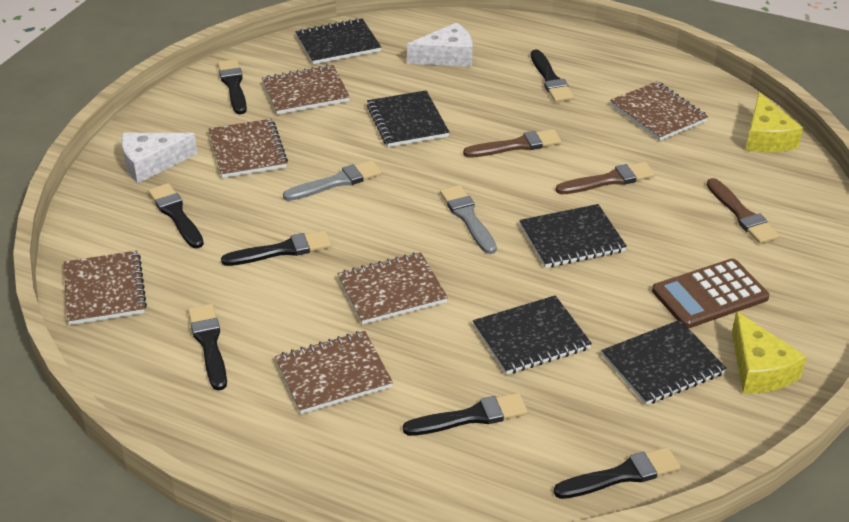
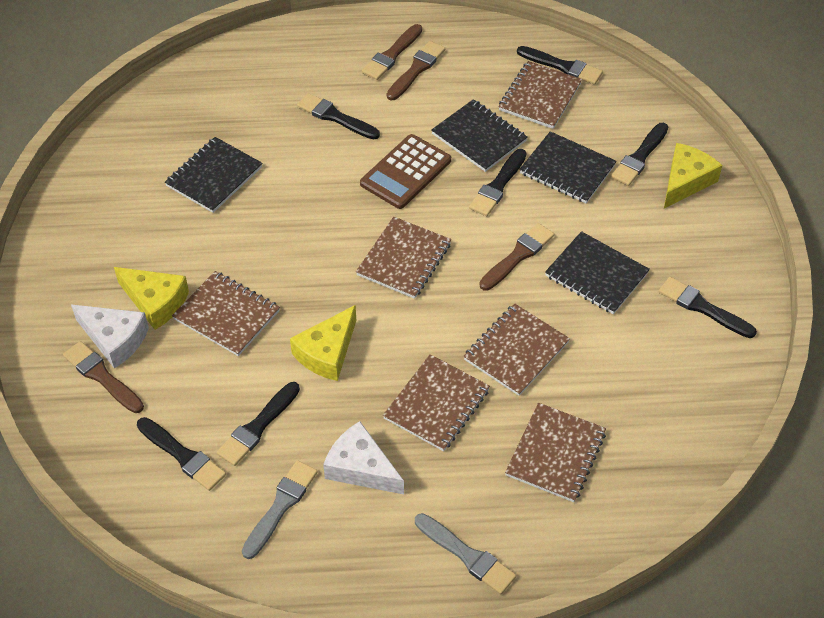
black notebook: 5 -> 4
brown brush: 3 -> 4
yellow cheese: 2 -> 3

